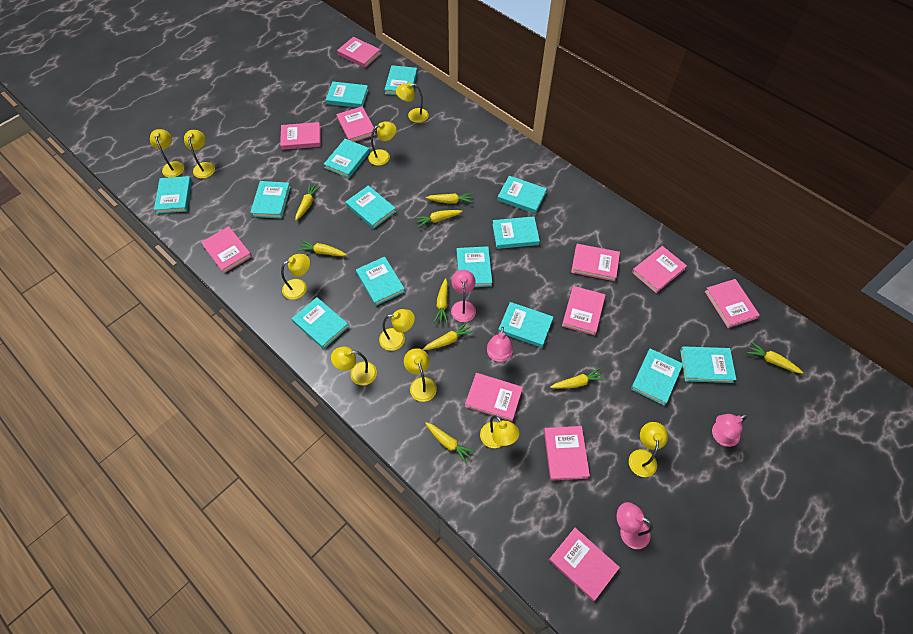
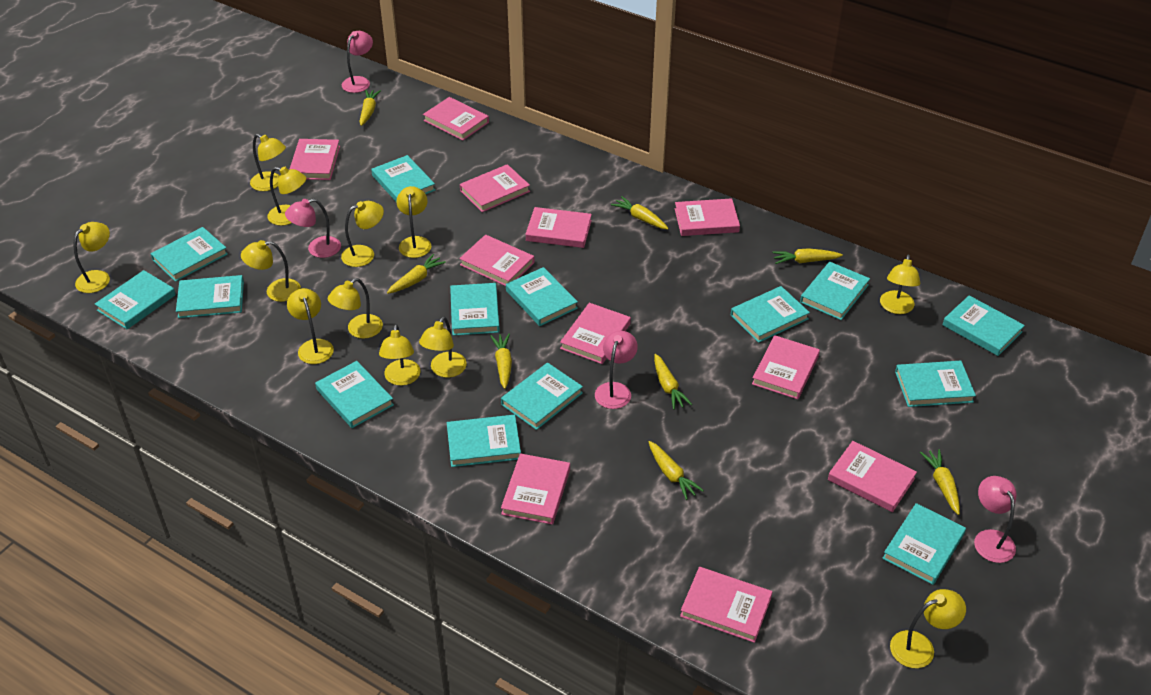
yellow carrot: 9 -> 8
yellow lamp: 10 -> 12

